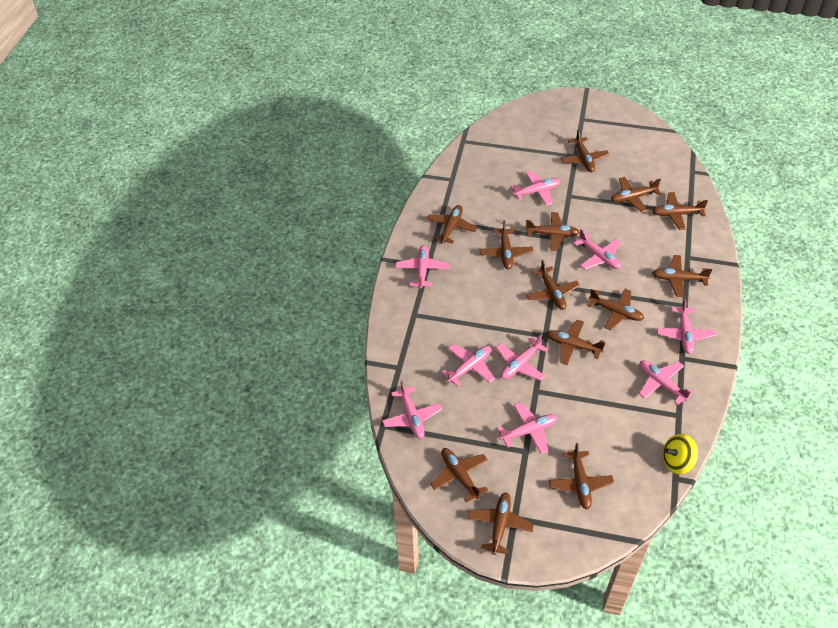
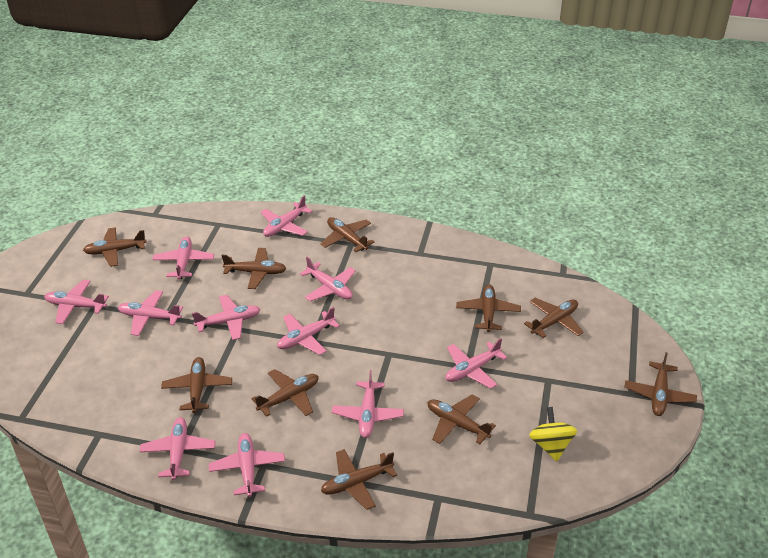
brown plane: 13 -> 10
pink plane: 9 -> 11

